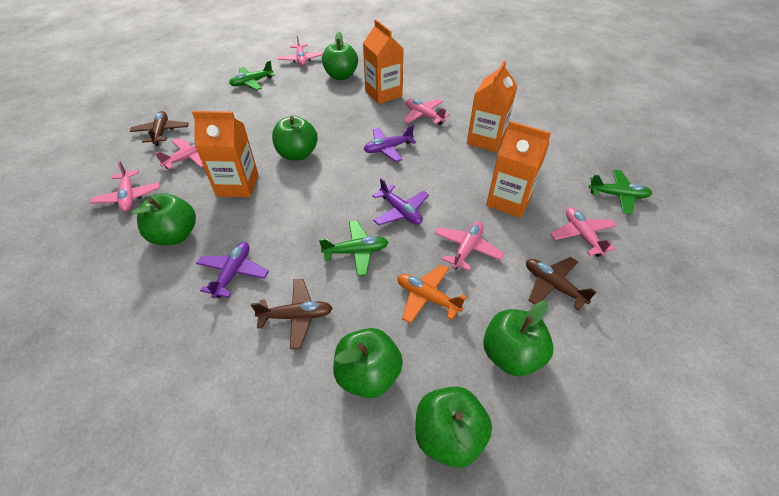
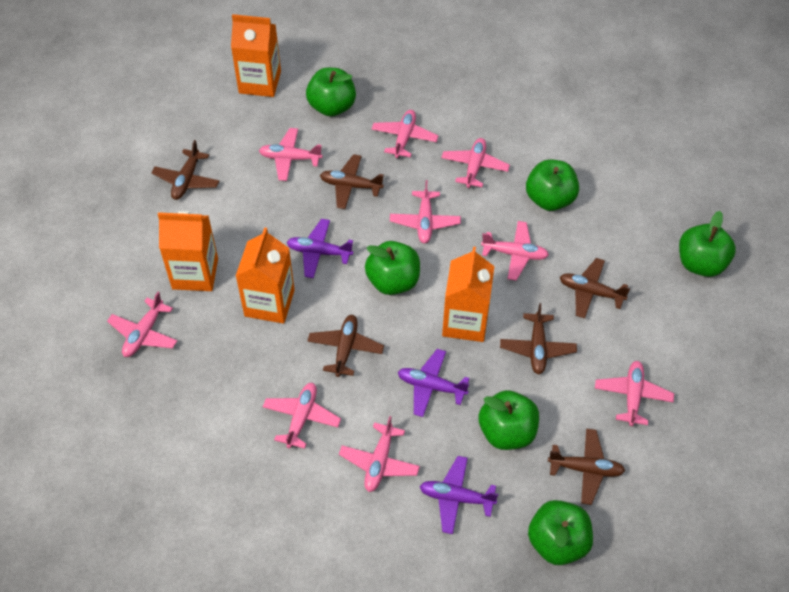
brown plane: 3 -> 6
green plane: 3 -> 0
orange plane: 1 -> 0
pink plane: 6 -> 9

